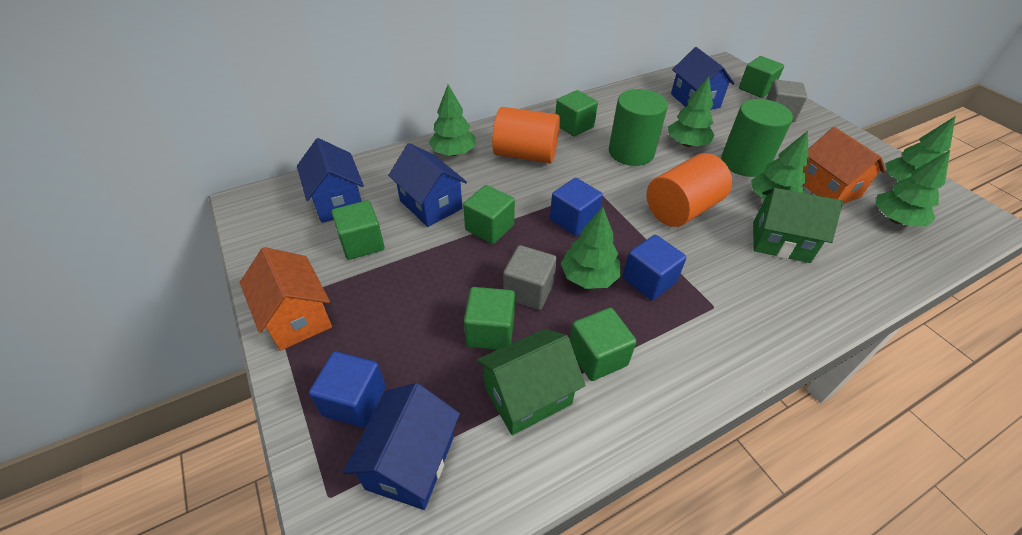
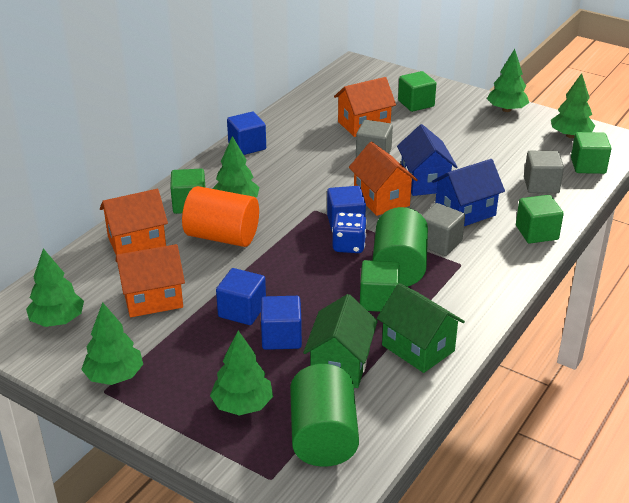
blue cube: 3 -> 4
blue dice: 0 -> 1
blue house: 4 -> 2
green cube: 6 -> 5
grey cube: 2 -> 3
orange cylinder: 2 -> 1
orange house: 2 -> 4

